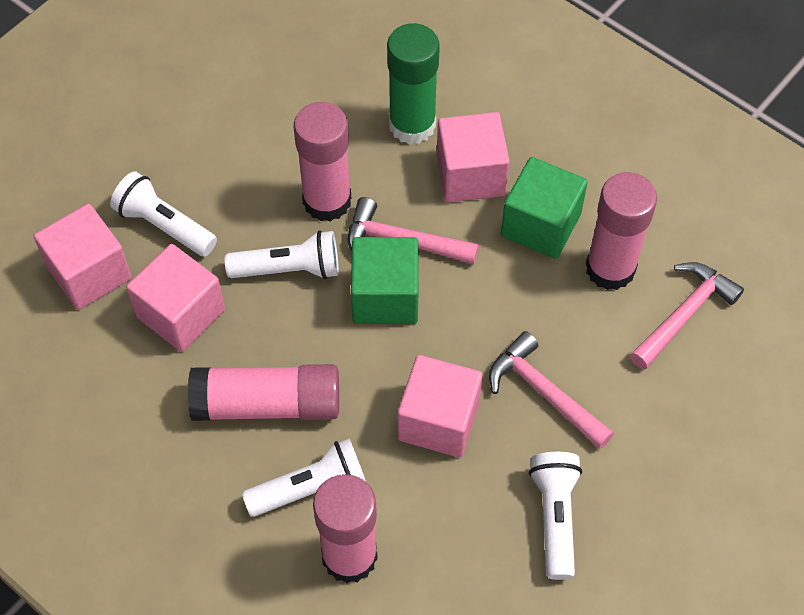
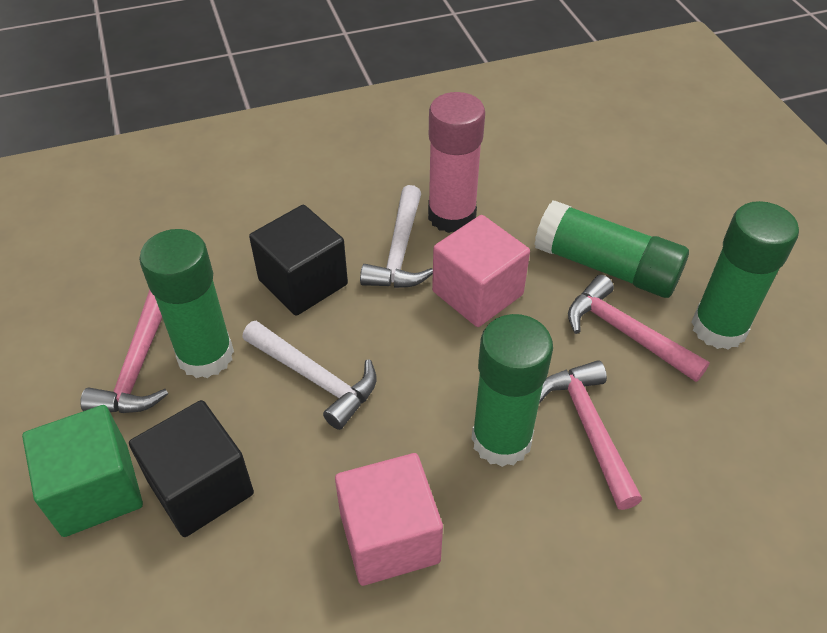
black cube: 0 -> 2
green cube: 2 -> 1
green glue stick: 1 -> 4
pink cube: 4 -> 2
pink glue stick: 4 -> 1
white flashlight: 4 -> 0
white hammer: 0 -> 2

